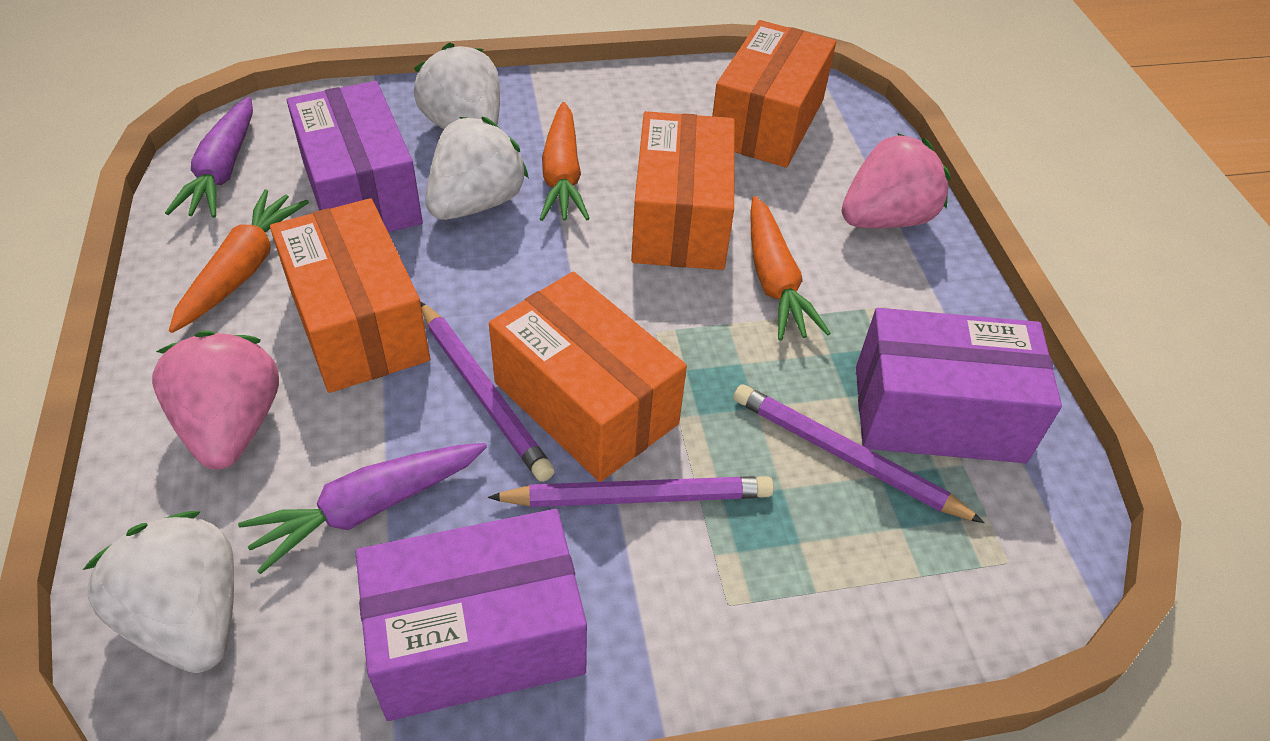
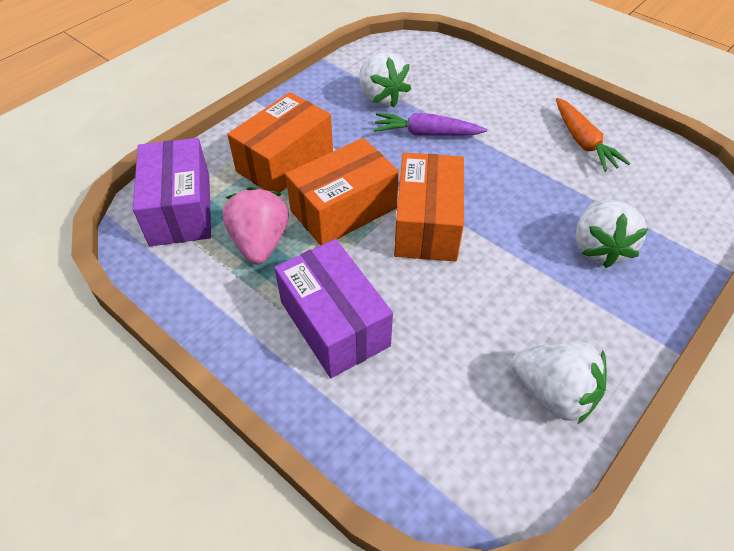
orange box: 4 -> 3
orange carrot: 3 -> 1
pink strawberry: 2 -> 1
purple box: 3 -> 2
purple carrot: 2 -> 1
purple pencil: 3 -> 0

